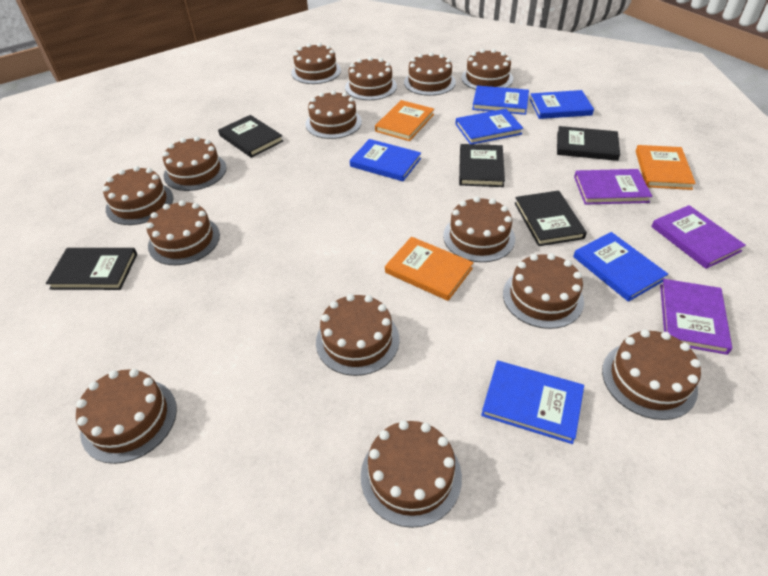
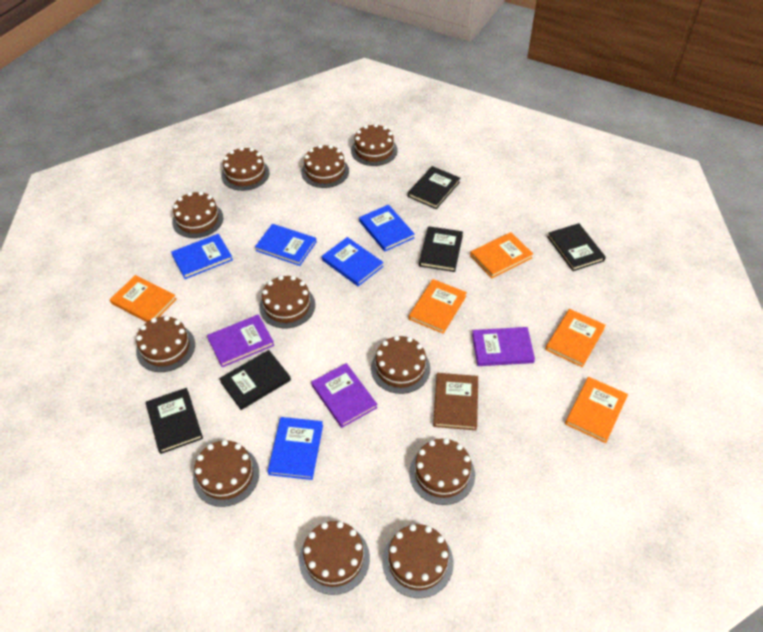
blue book: 6 -> 5
brown book: 0 -> 1
brown cake: 14 -> 11
orange book: 3 -> 5

